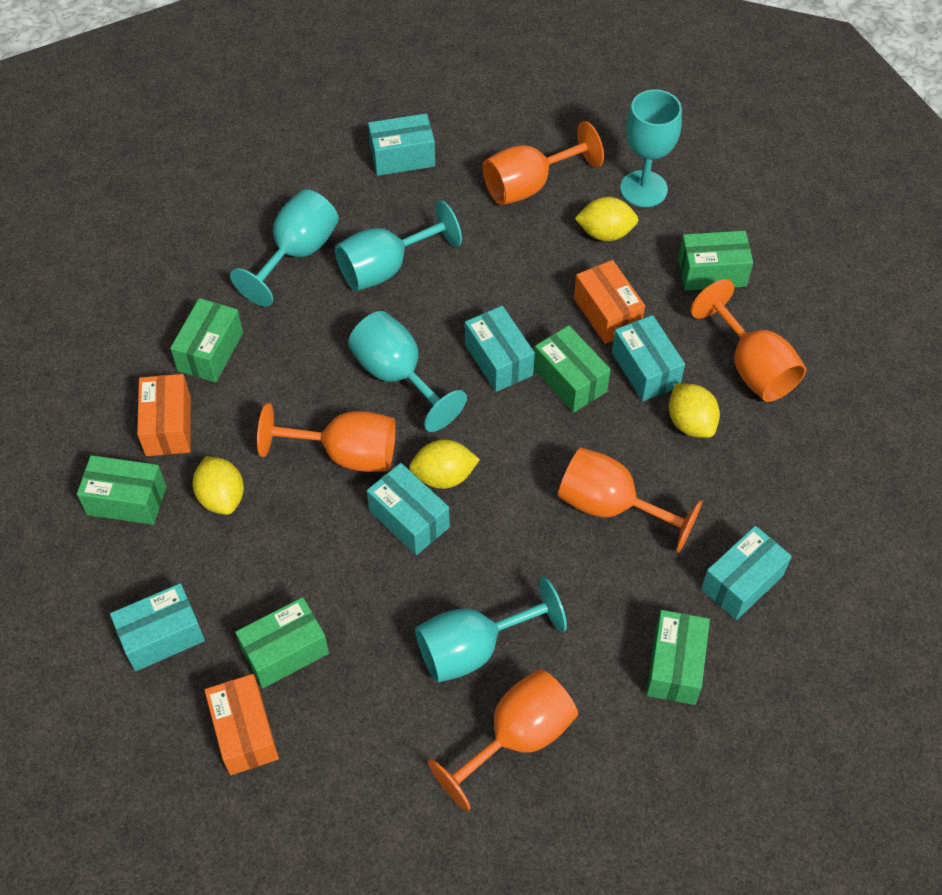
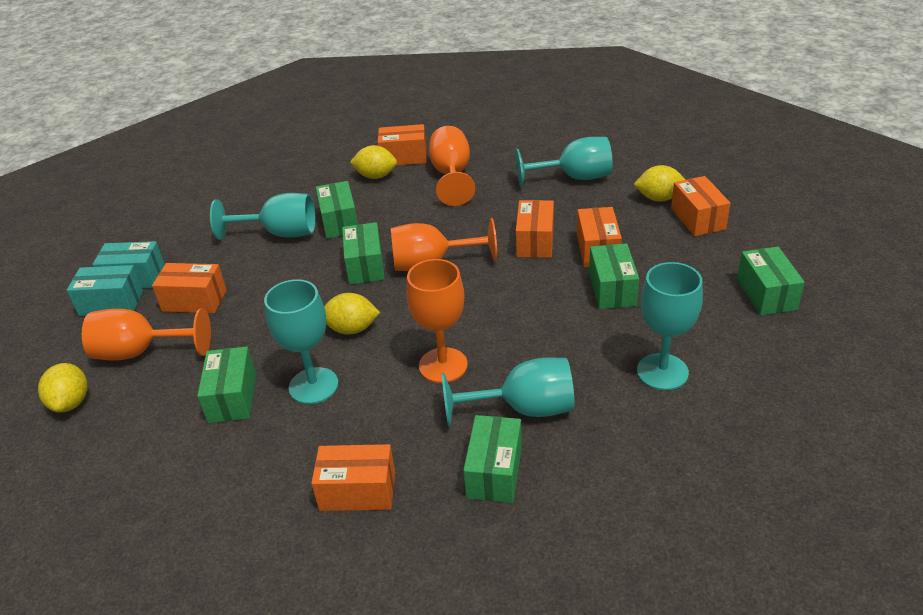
orange box: 3 -> 6
orange goblet: 5 -> 4
turquoise box: 6 -> 2

